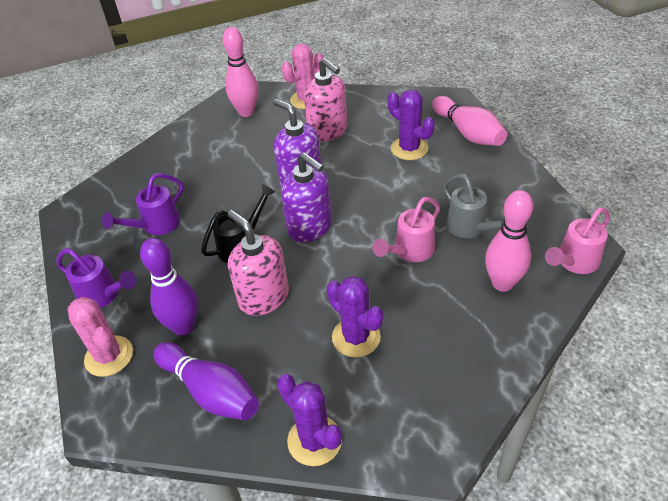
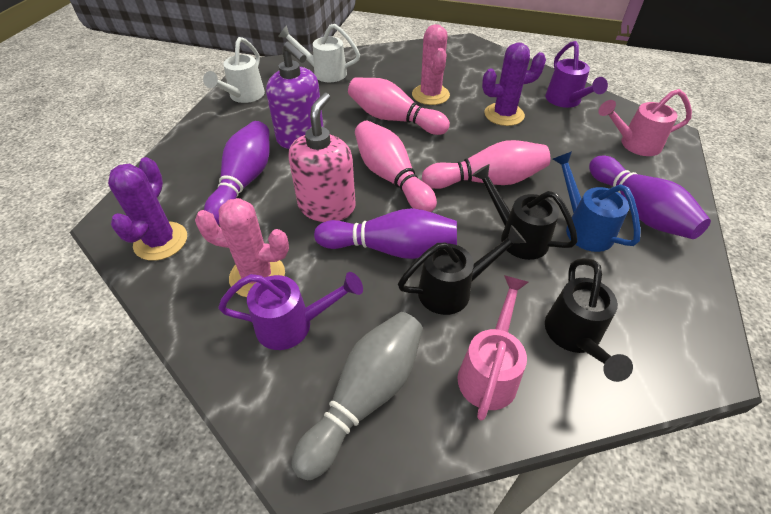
black watering can: 1 -> 3
blue watering can: 0 -> 1
grey bowling pin: 0 -> 1
grey watering can: 1 -> 0
pink soap dispenser: 2 -> 1
purple bowling pin: 2 -> 3
purple cactus: 3 -> 2
purple soap dispenser: 2 -> 1
white watering can: 0 -> 2

